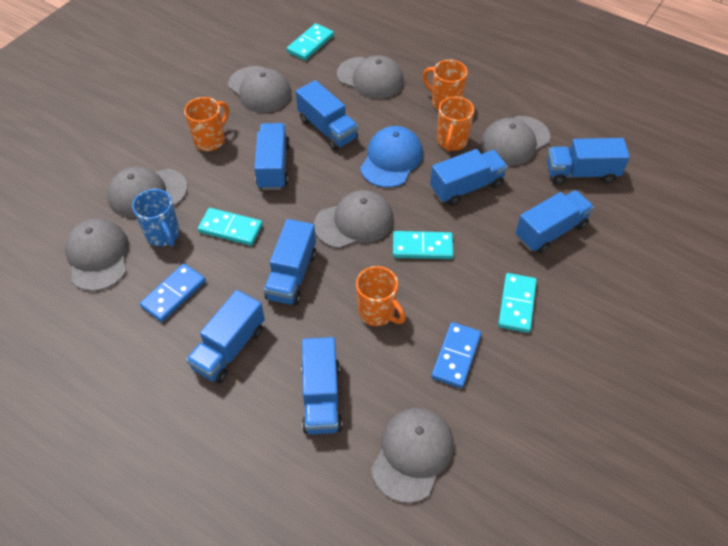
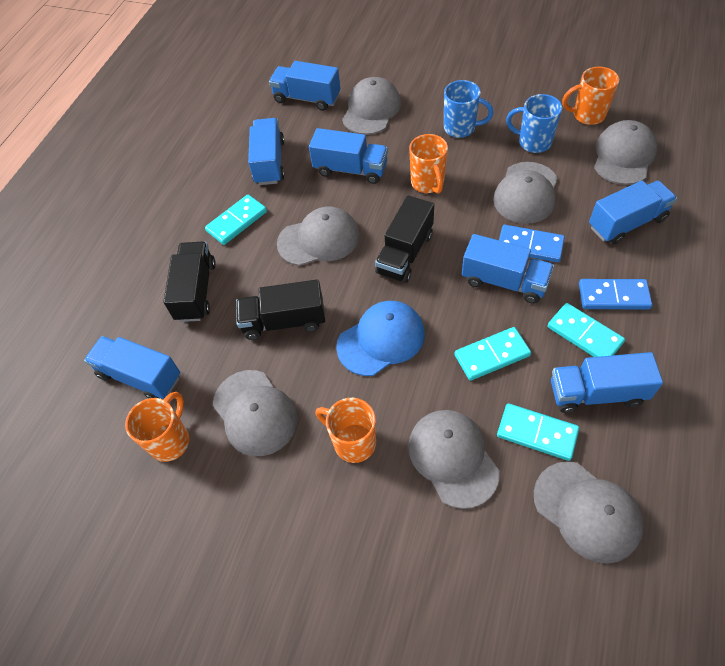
black truck: 0 -> 3
blue mug: 1 -> 2
blue truck: 8 -> 7

